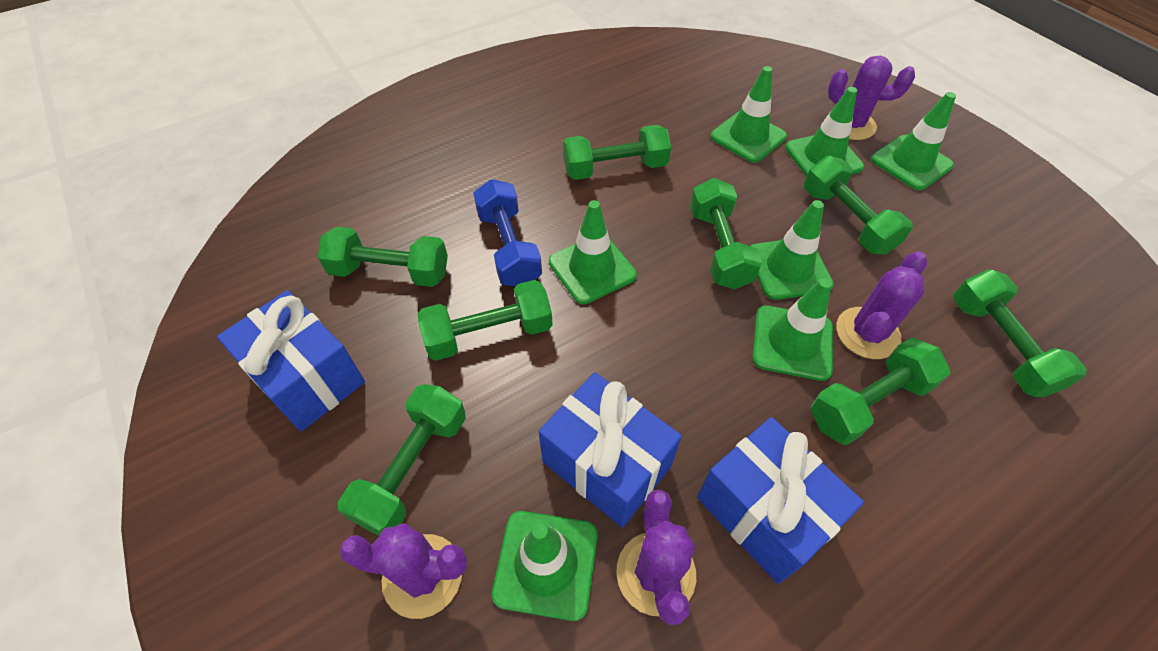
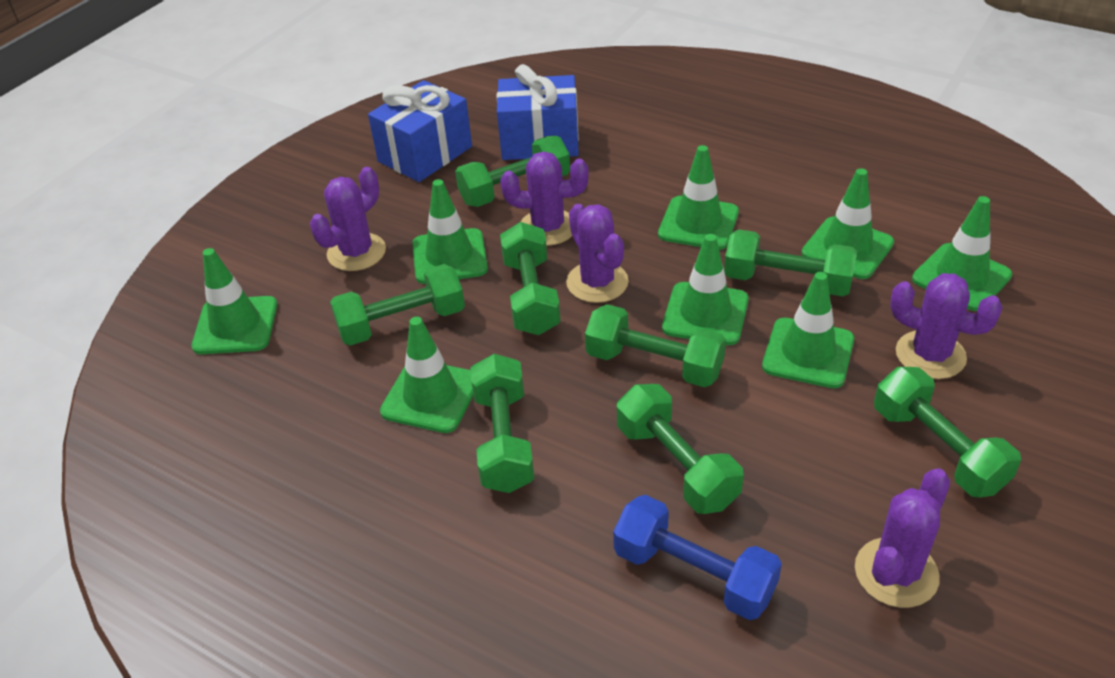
blue gift: 3 -> 2
green traffic cone: 7 -> 8
purple cactus: 4 -> 5

